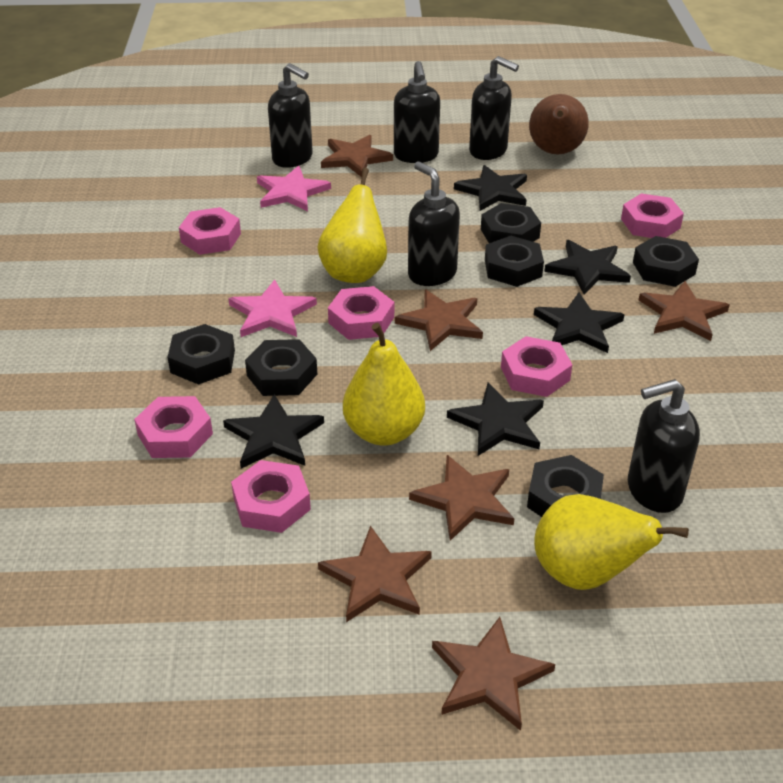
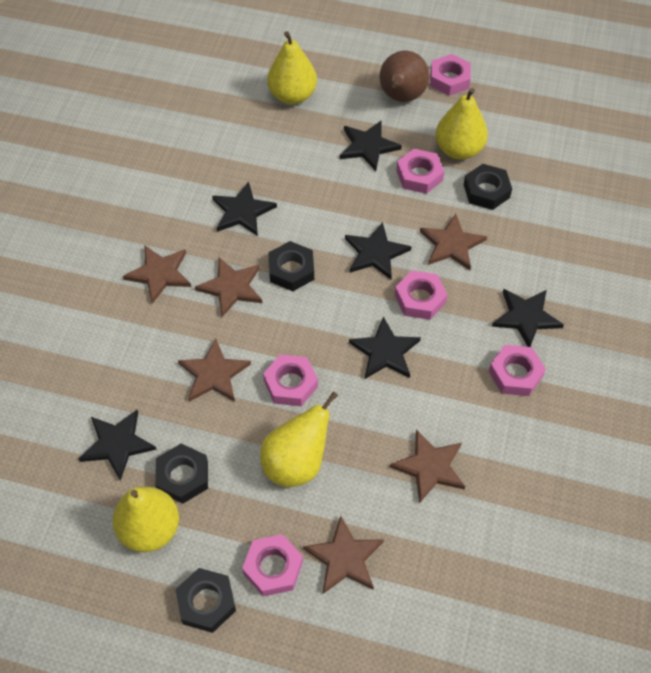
black nut: 6 -> 4
black soap dispenser: 5 -> 0
black star: 5 -> 6
pink star: 2 -> 0
yellow pear: 3 -> 4

